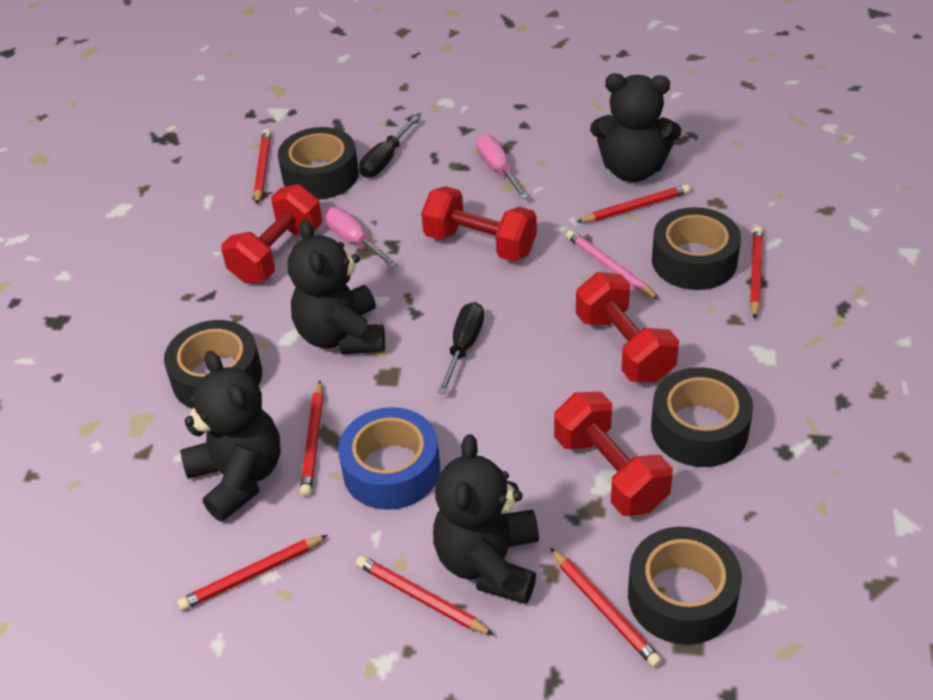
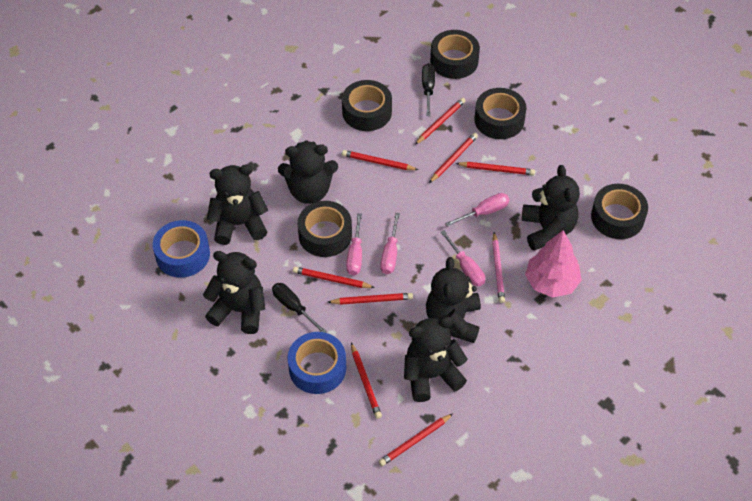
black teddy bear: 4 -> 6
blue tape: 1 -> 2
pink screwdriver: 2 -> 4
pink tree: 0 -> 1
red dumbbell: 4 -> 0
red pencil: 7 -> 8

